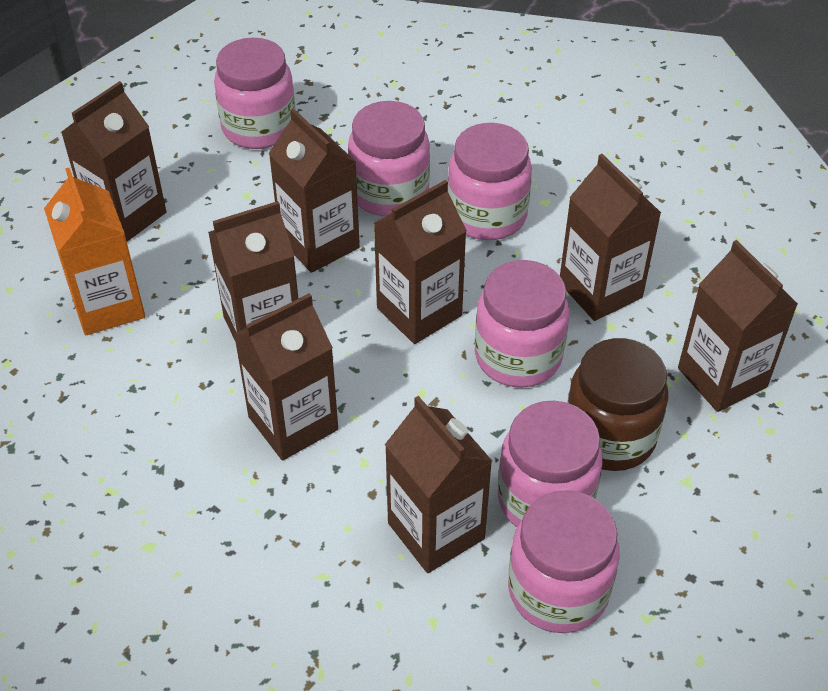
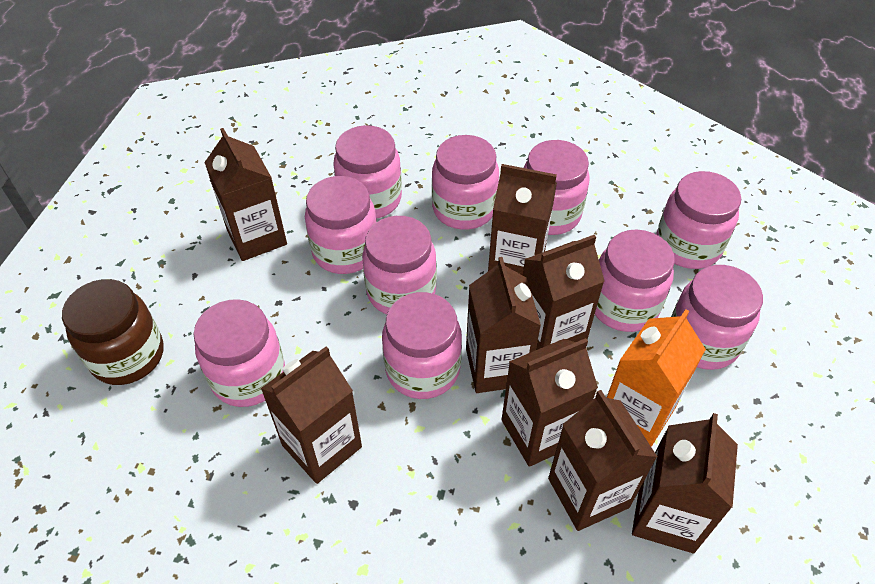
pink jar: 6 -> 10

